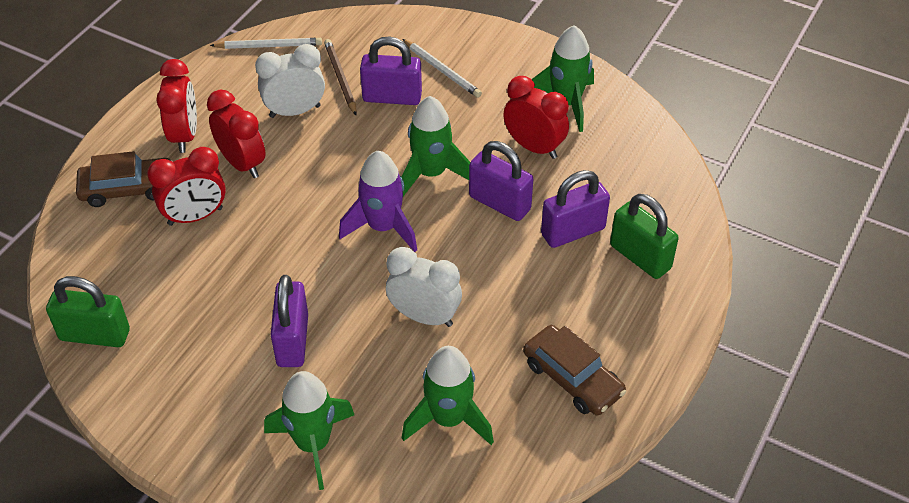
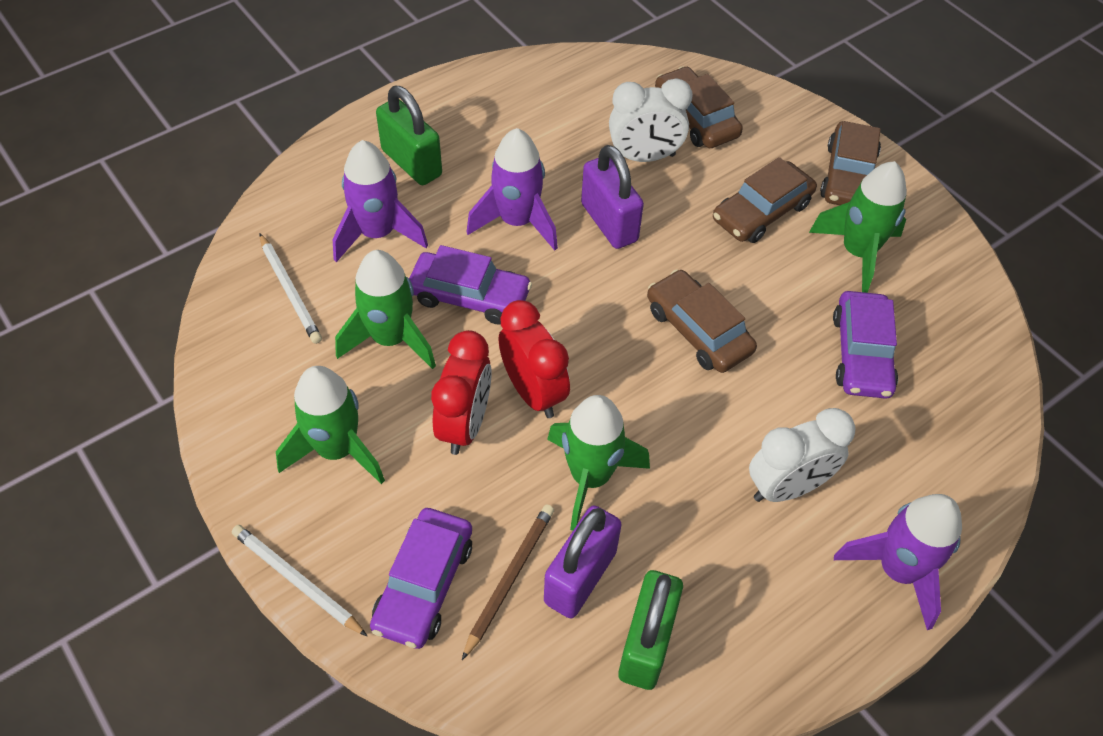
brown car: 2 -> 4
purple car: 0 -> 3
purple padlock: 4 -> 2
purple rocket: 1 -> 3
red clock: 4 -> 2

